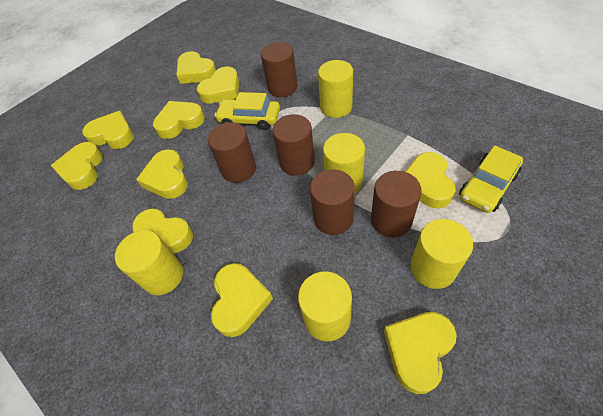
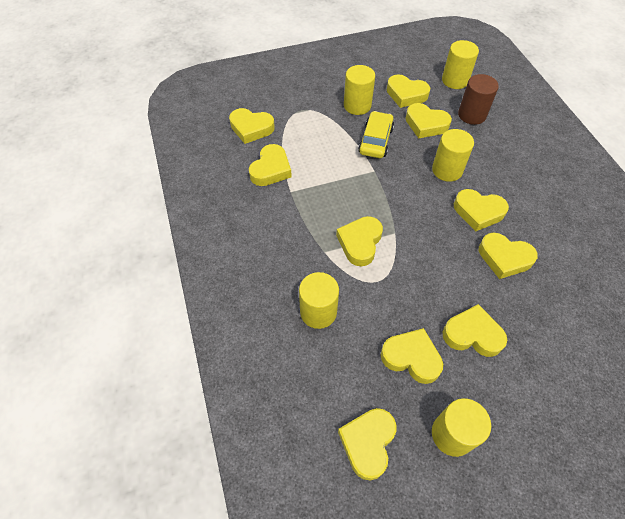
brown cylinder: 5 -> 1
yellow car: 2 -> 1

